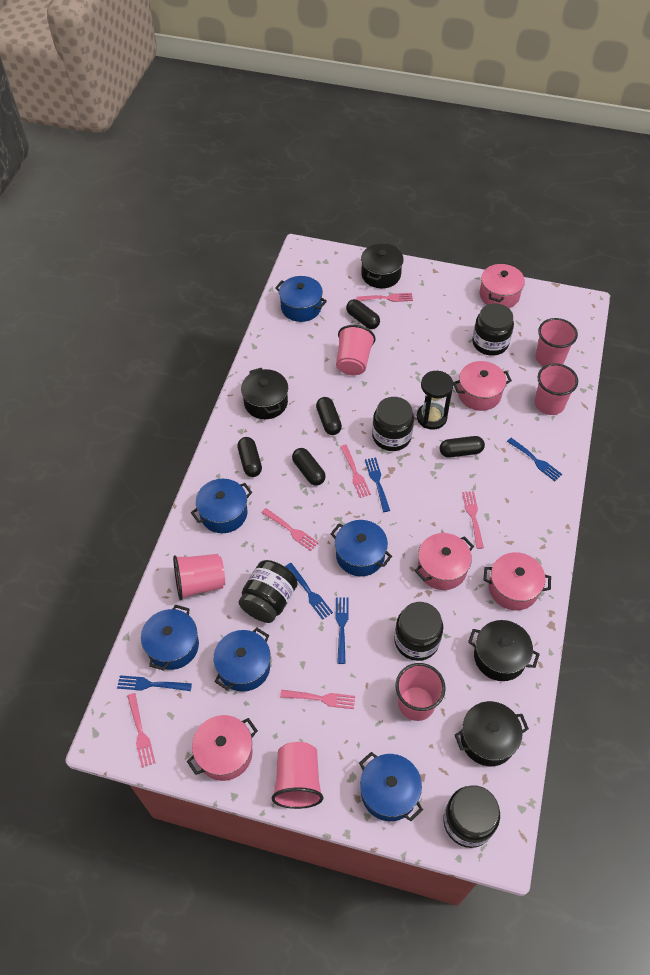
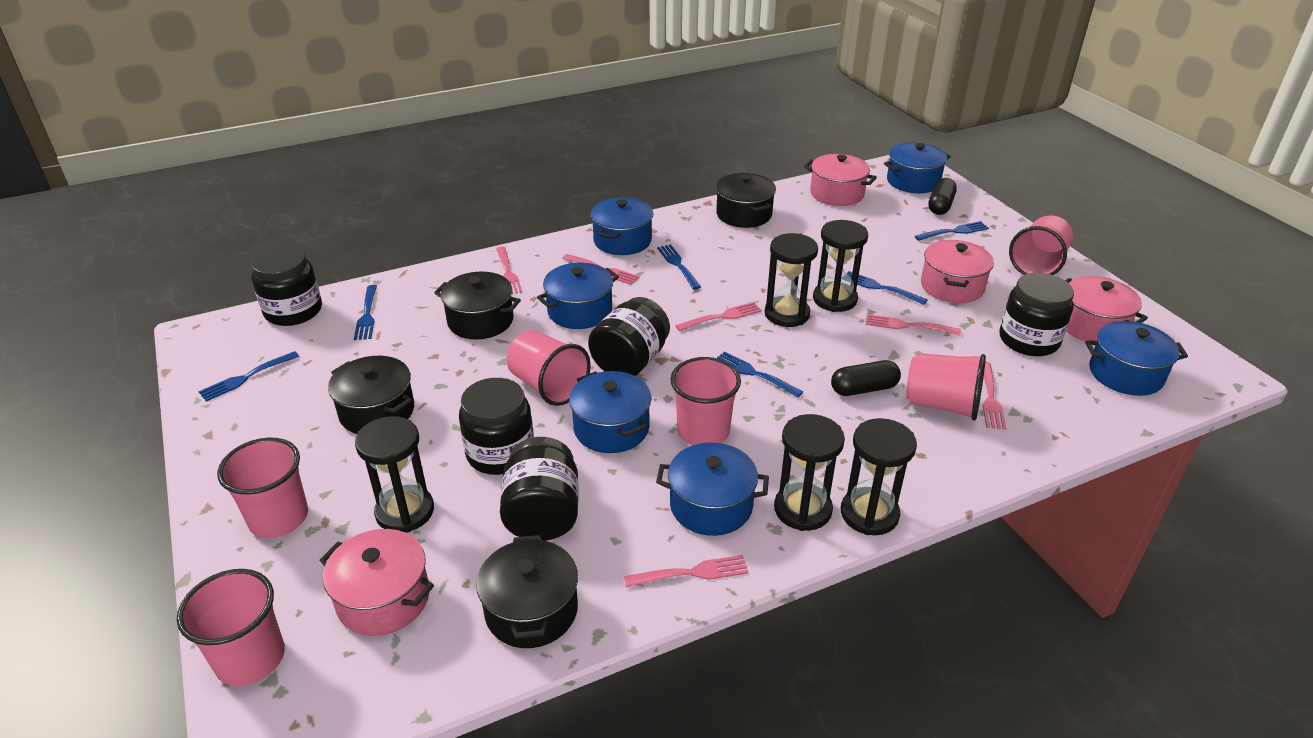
black capsule: 5 -> 2
black hourglass: 1 -> 5
blue fork: 5 -> 6
pink pot: 5 -> 4

